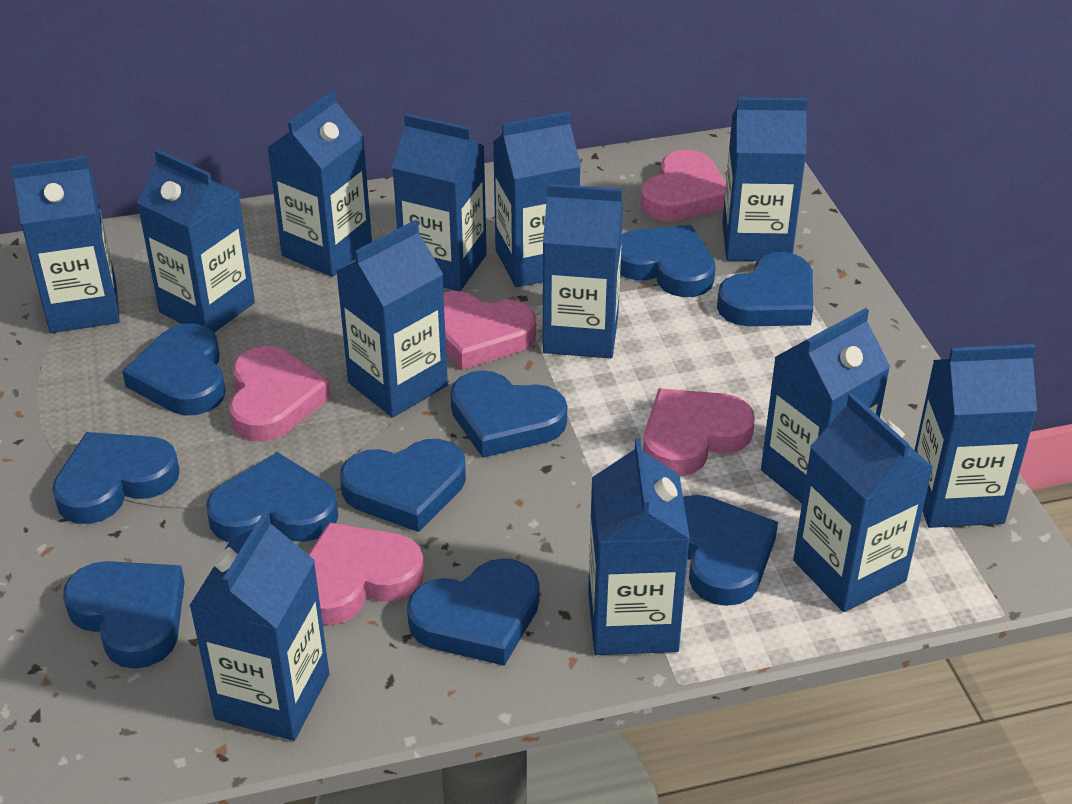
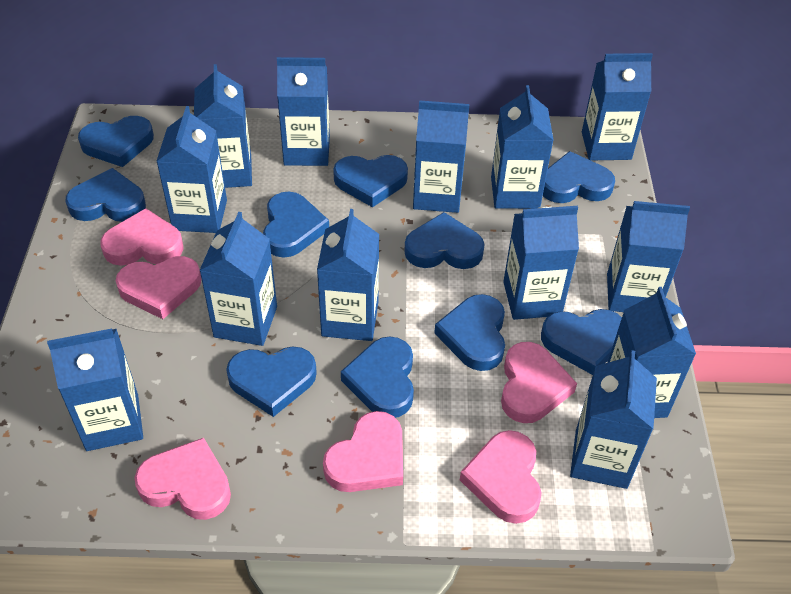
pink heart: 5 -> 6

